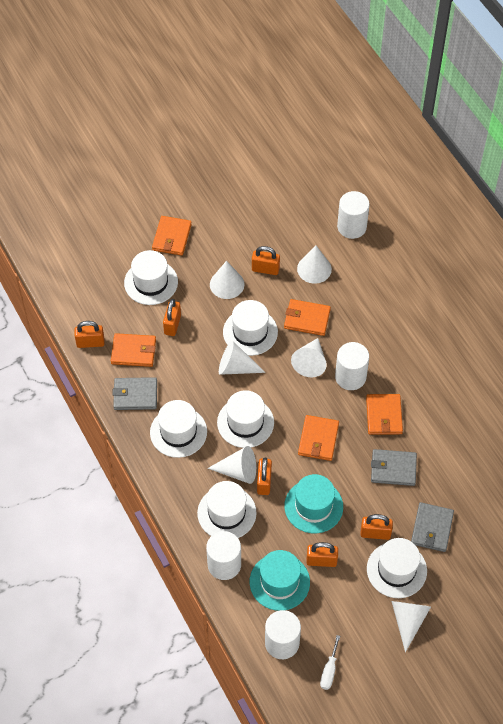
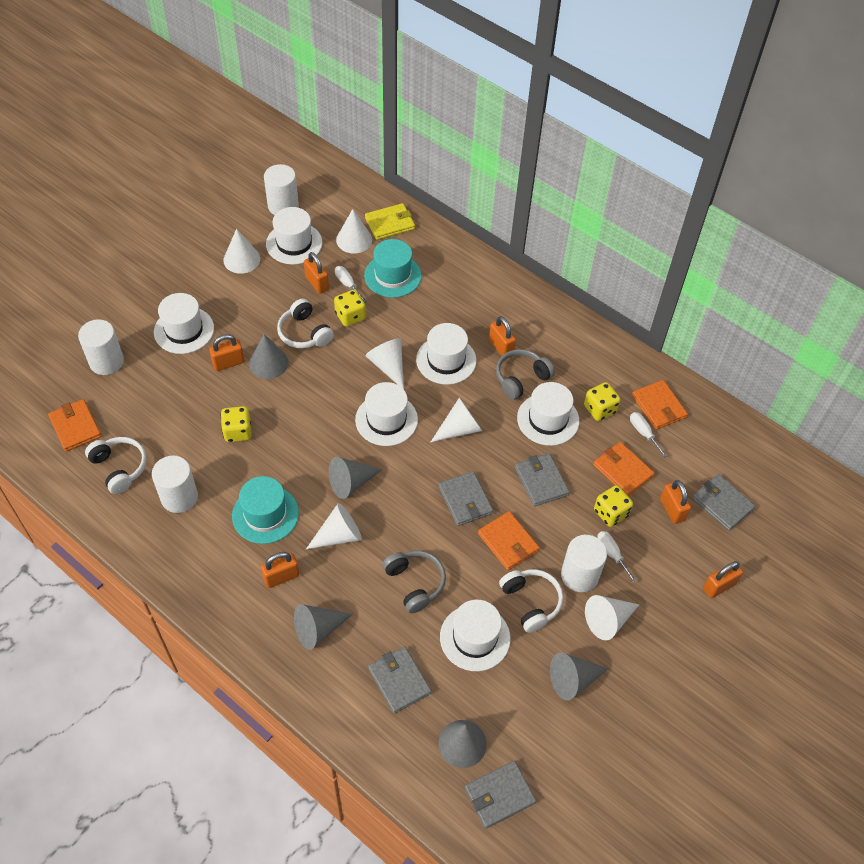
grey cone: 0 -> 5
grey headphones: 0 -> 2
grey wallet: 3 -> 5
orange wallet: 5 -> 4
white headphones: 0 -> 3
white screwdriver: 1 -> 3
yellow dice: 0 -> 4
yellow wallet: 0 -> 1

